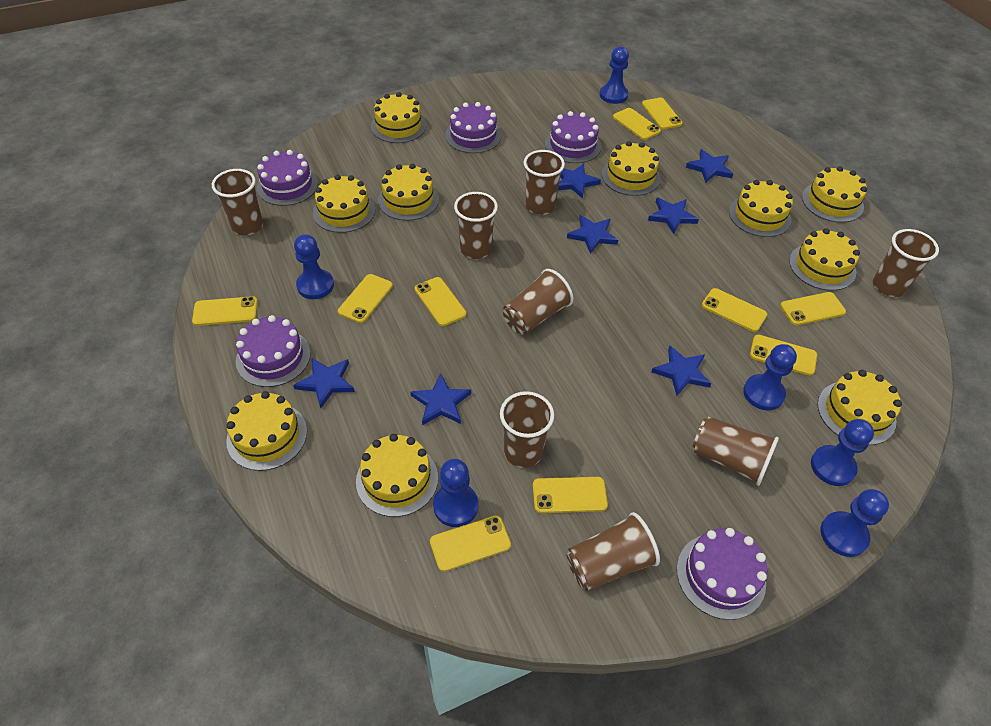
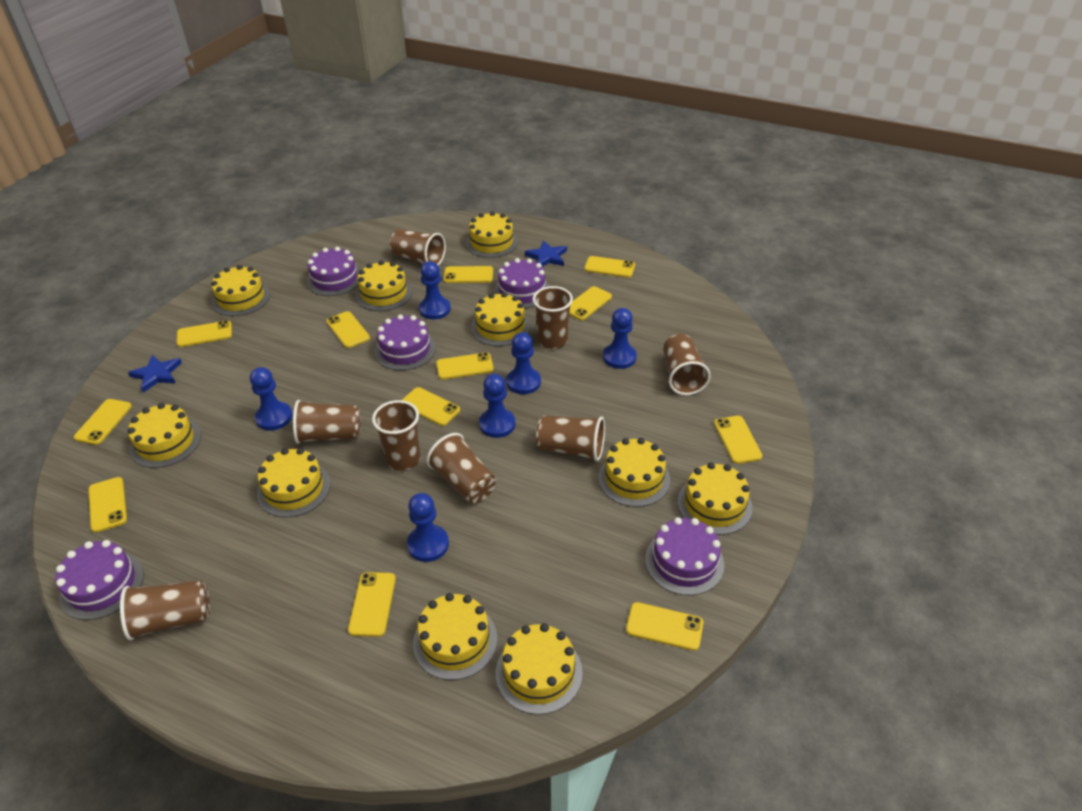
blue star: 7 -> 2
yellow phone: 10 -> 12

